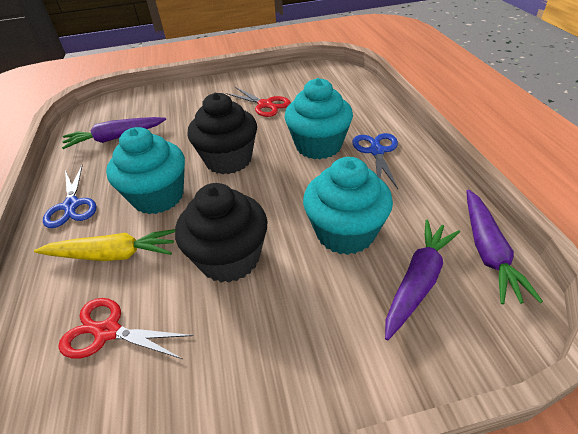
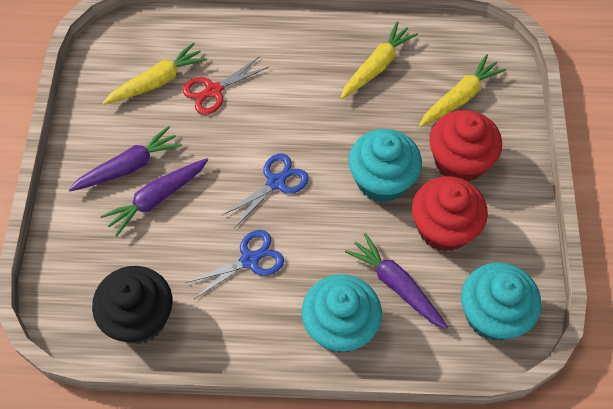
black cupcake: 2 -> 1
red cupcake: 0 -> 2
red scissors: 2 -> 1
yellow carrot: 1 -> 3

